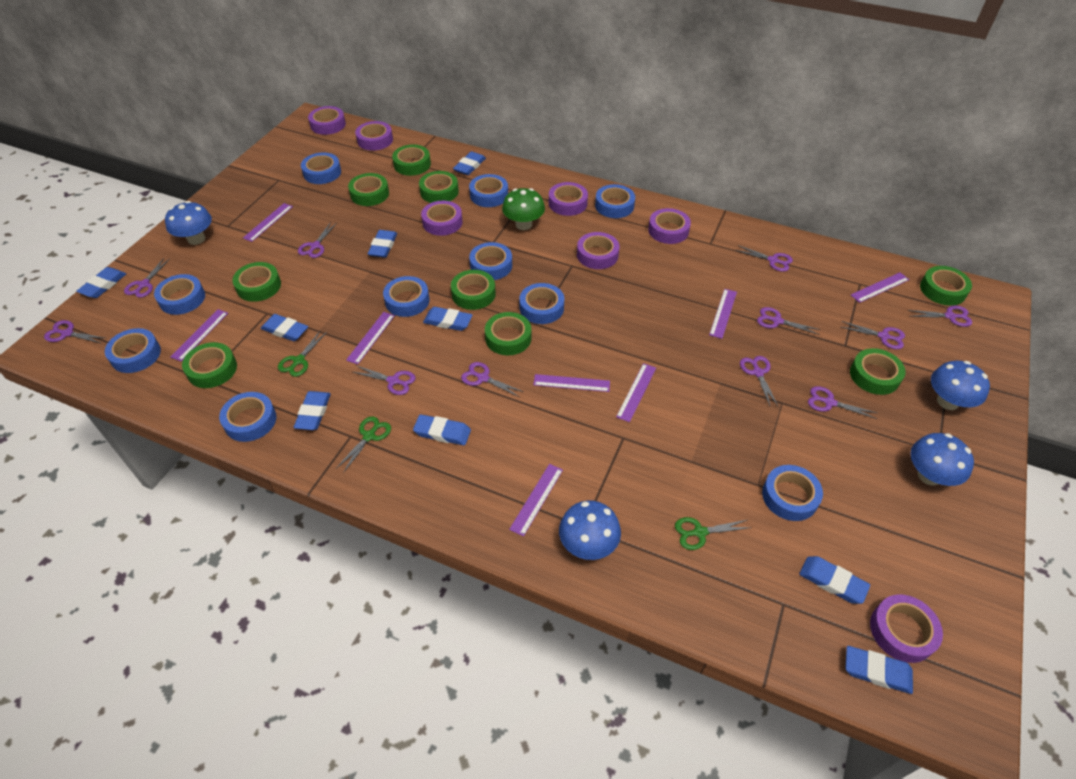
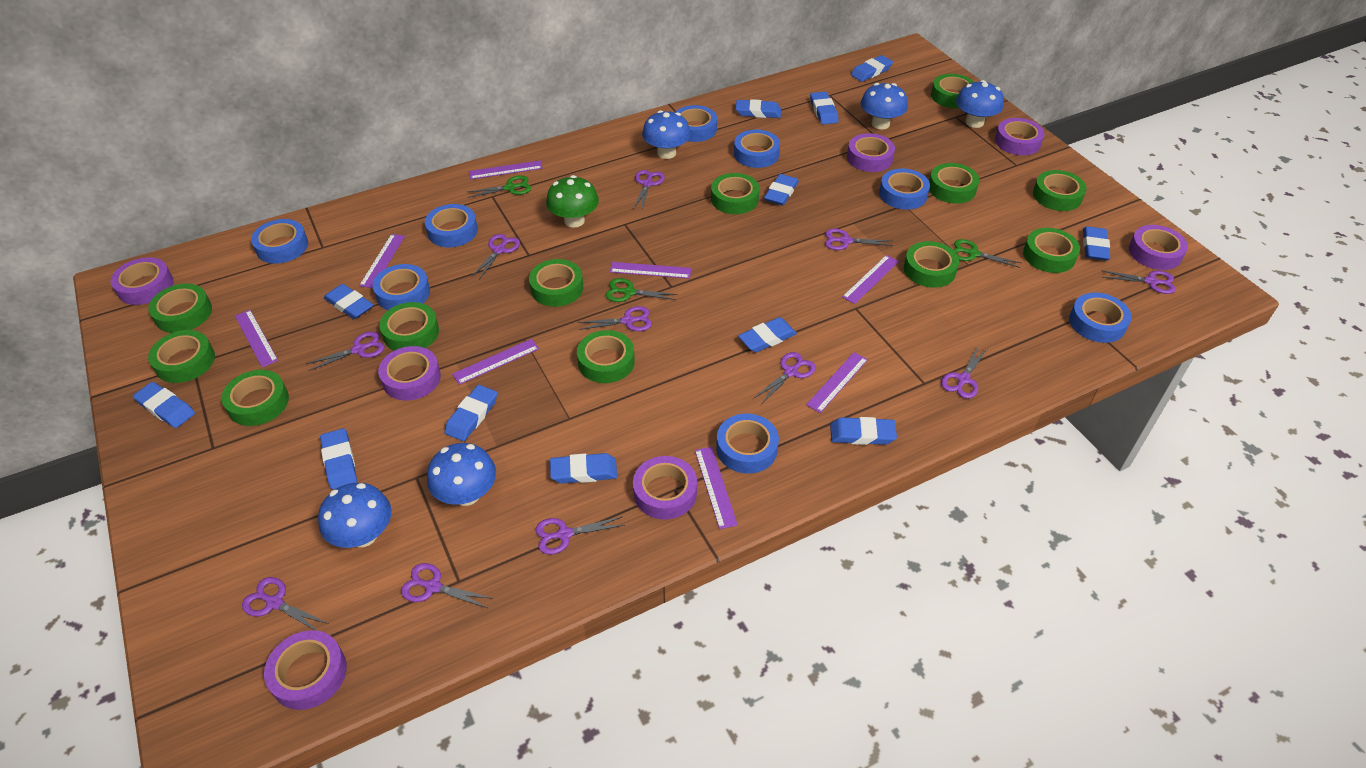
blue eraser: 9 -> 12
blue mushroom: 4 -> 5
blue tape: 10 -> 8
green tape: 9 -> 12

